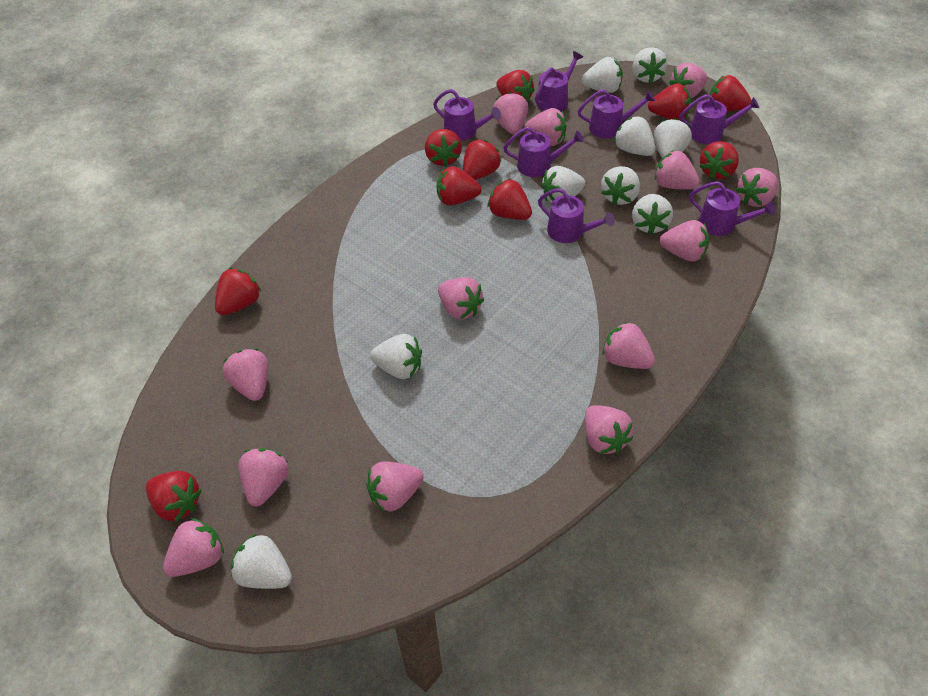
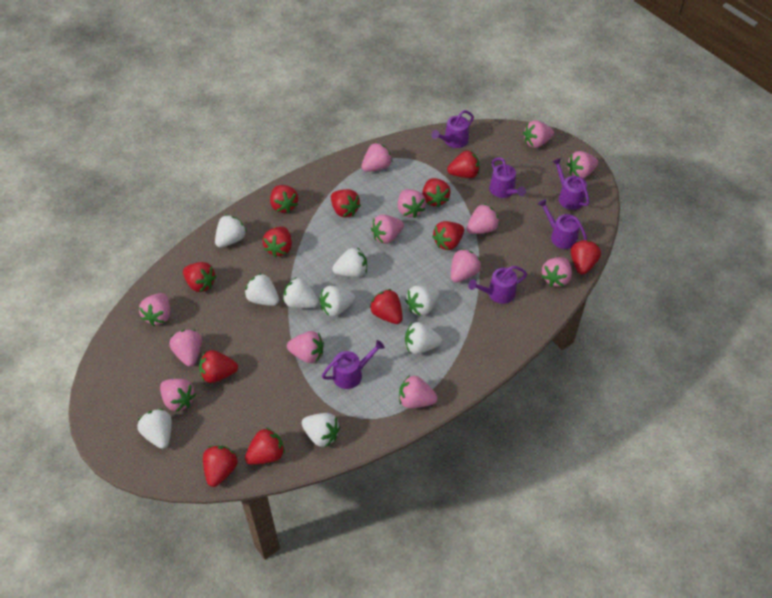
purple watering can: 7 -> 6
red strawberry: 10 -> 12

